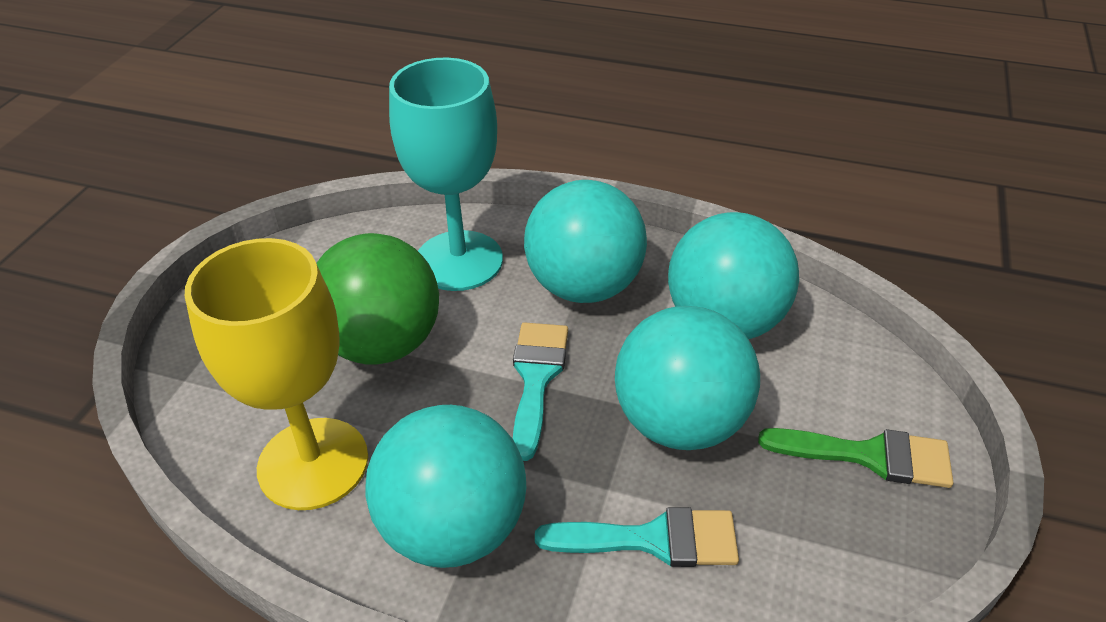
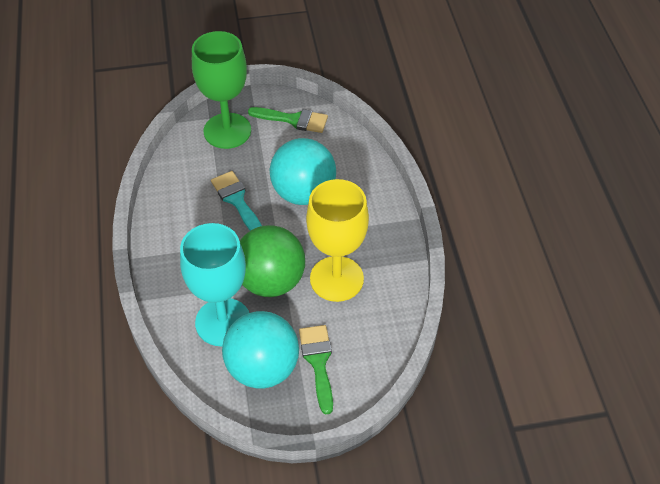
green brush: 1 -> 2
green goblet: 0 -> 1
turquoise ball: 4 -> 2
turquoise brush: 2 -> 1

